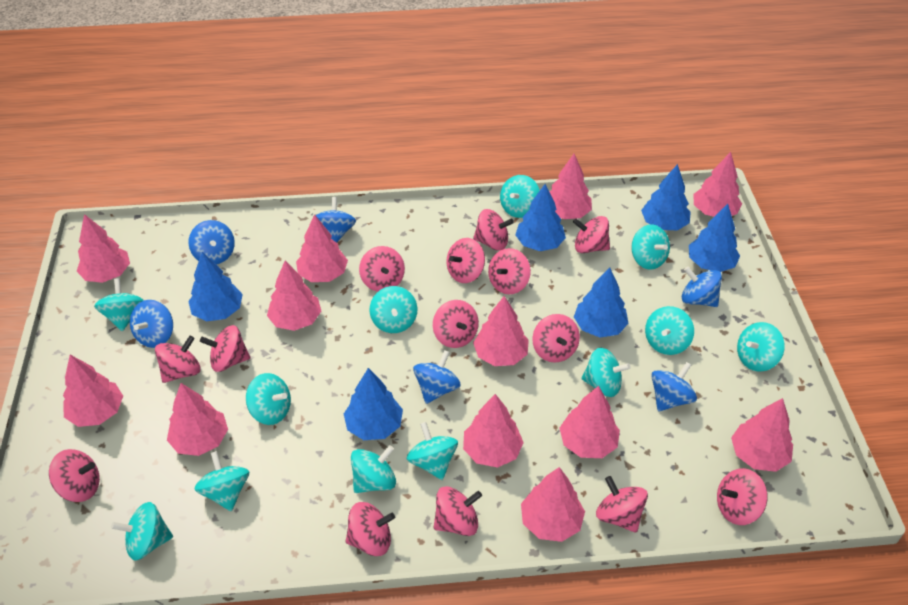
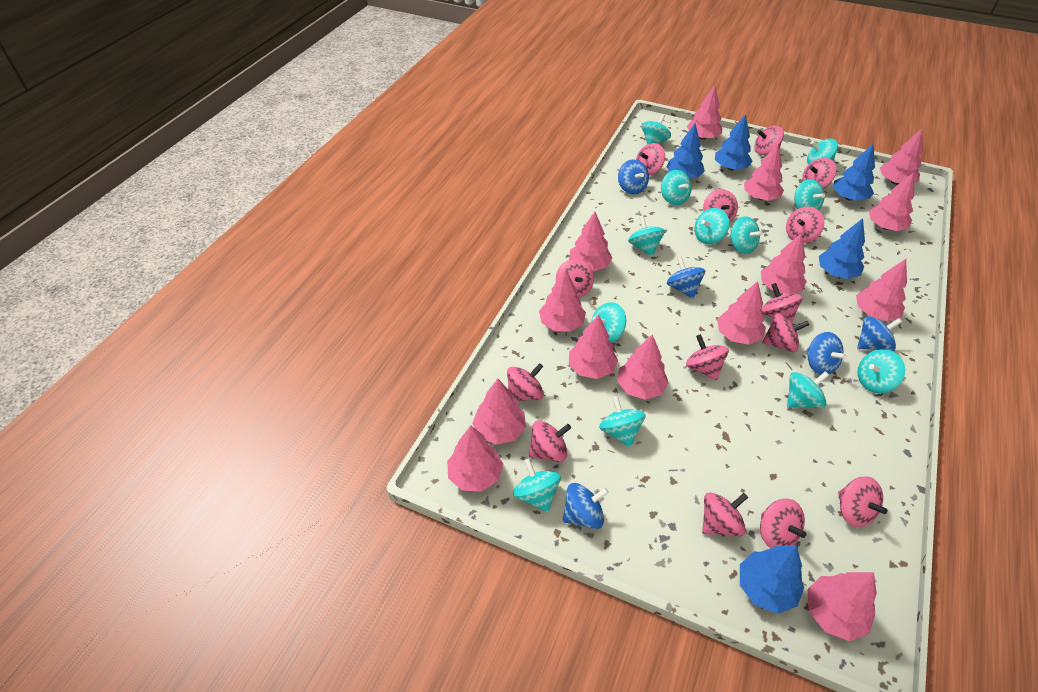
blue spinning top: 6 -> 5
blue tree: 6 -> 5
pink tree: 12 -> 14

